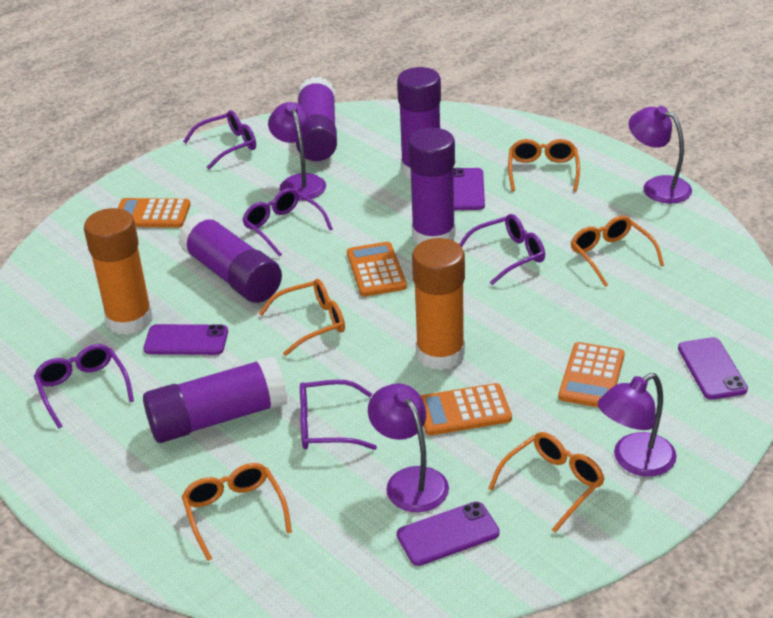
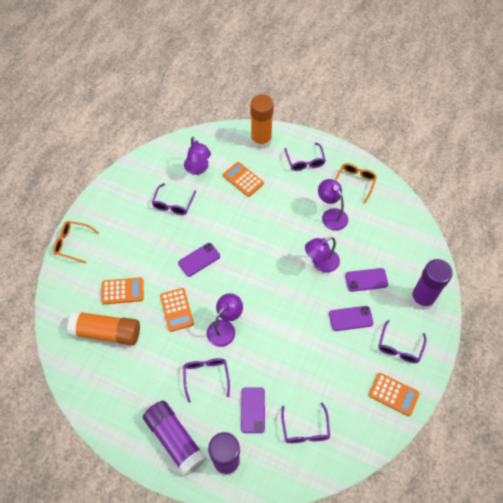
orange glasses: 5 -> 2
purple glue stick: 5 -> 3

